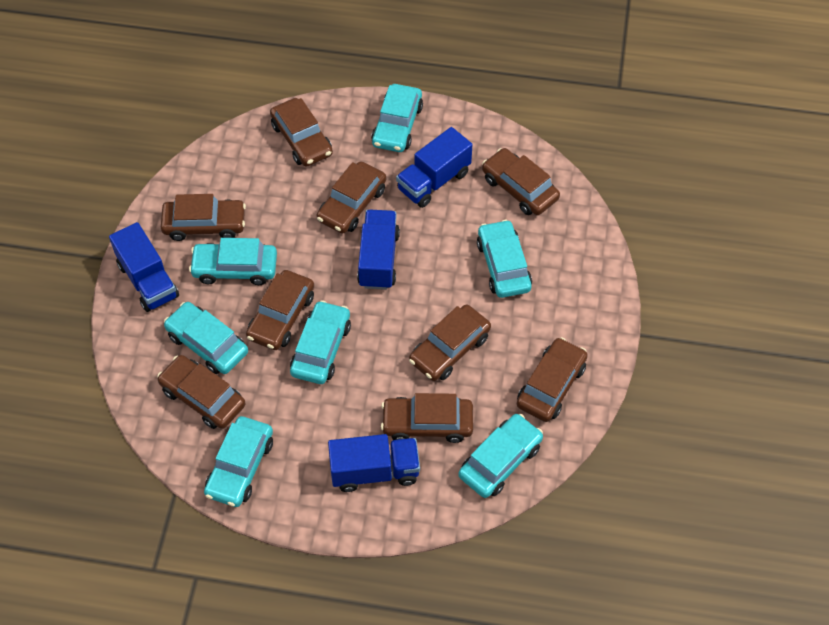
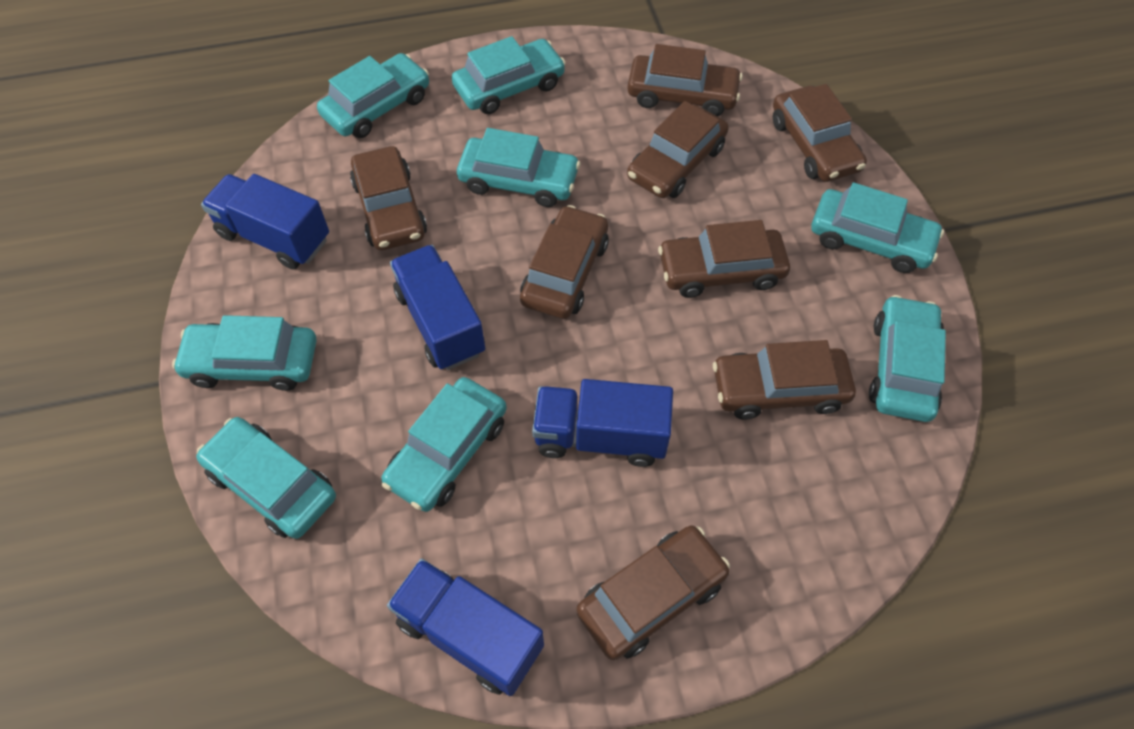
brown car: 9 -> 8
turquoise car: 7 -> 8

